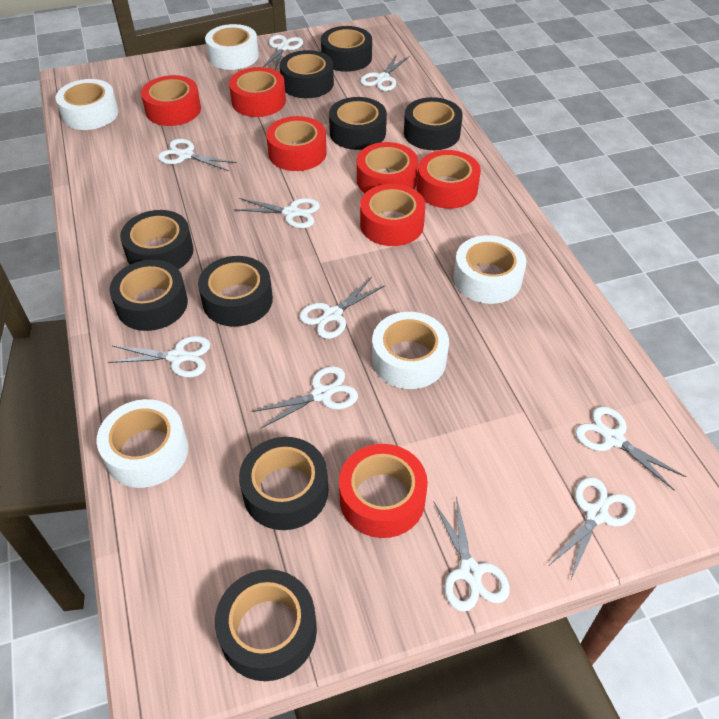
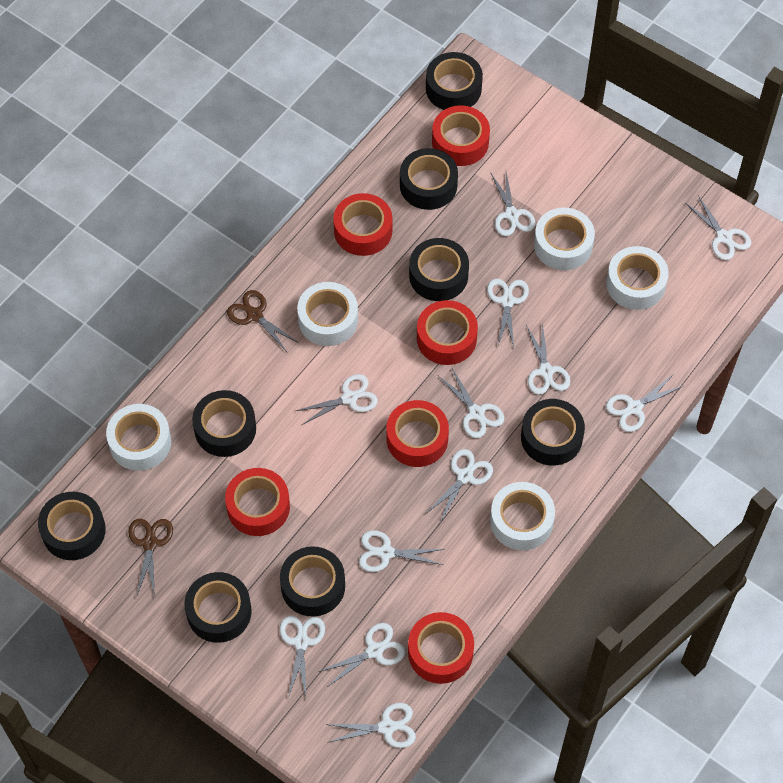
black tape: 9 -> 8
brown scissors: 0 -> 2
red tape: 7 -> 6
white scissors: 10 -> 12

